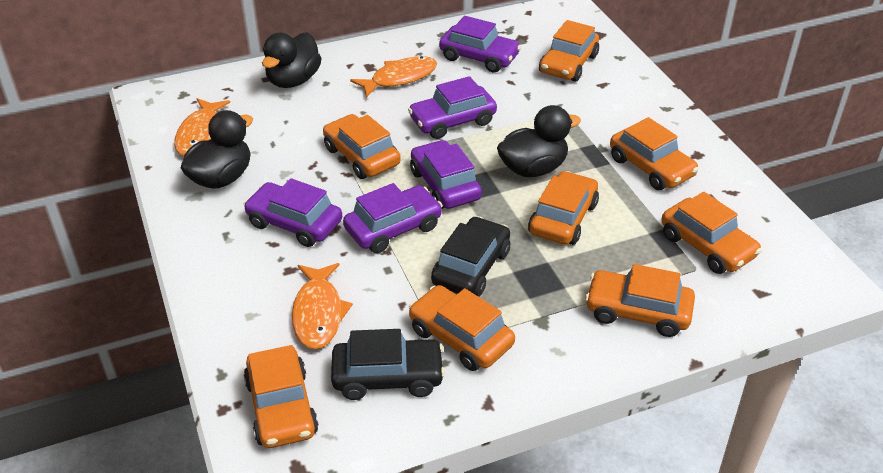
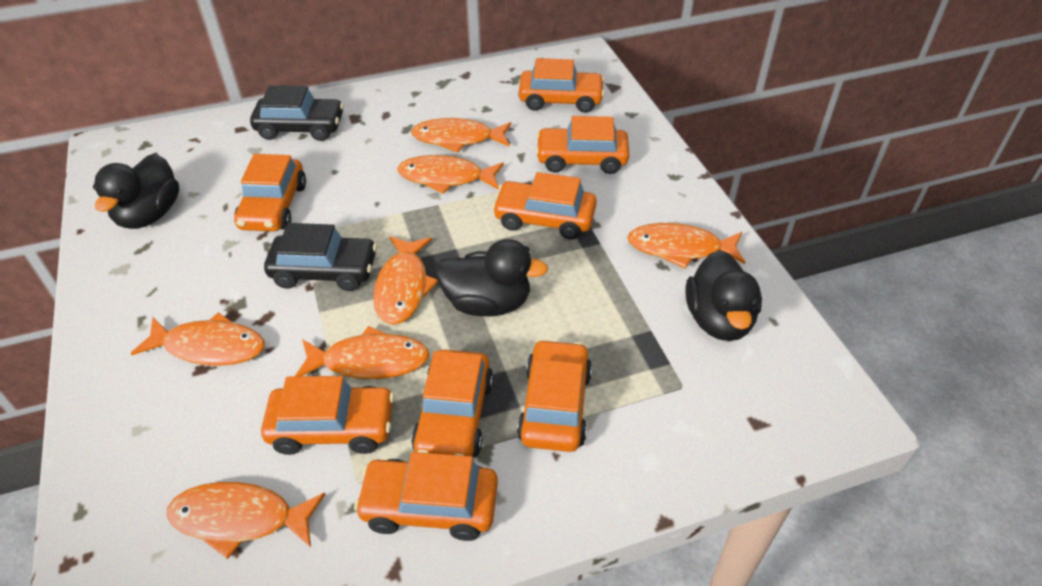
orange fish: 3 -> 7
purple car: 5 -> 0

